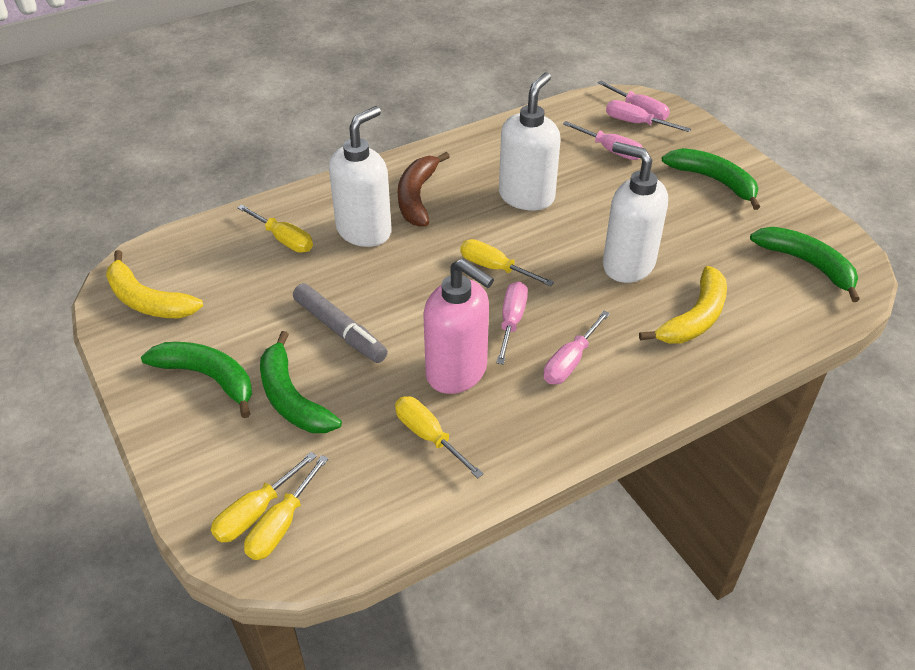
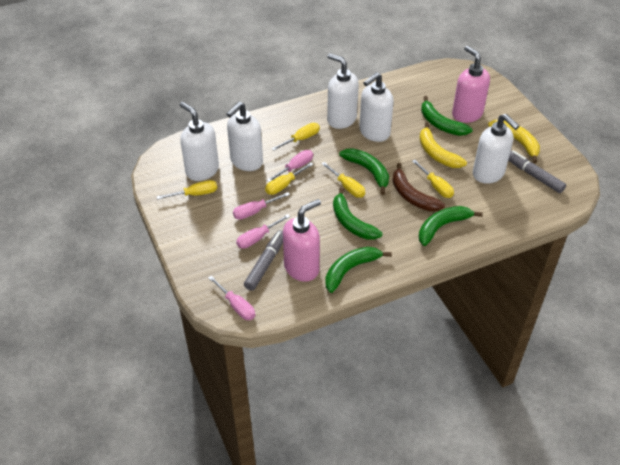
green banana: 4 -> 5
grey marker: 1 -> 2
pink screwdriver: 5 -> 4
pink soap dispenser: 1 -> 2
white soap dispenser: 3 -> 5

